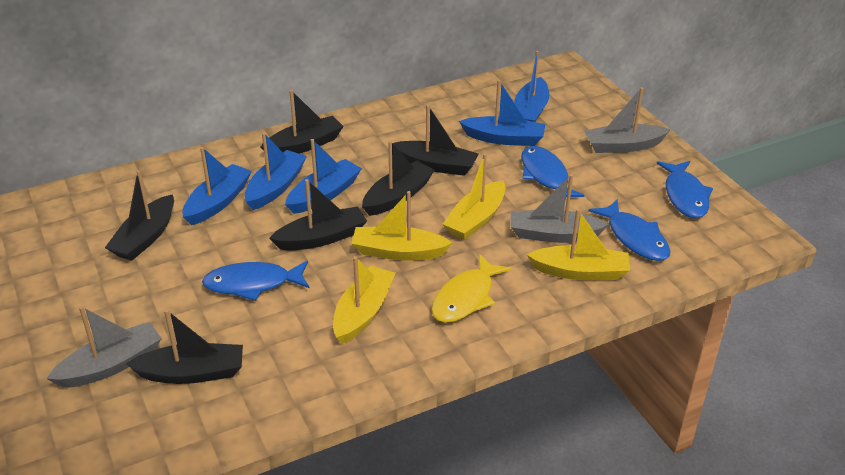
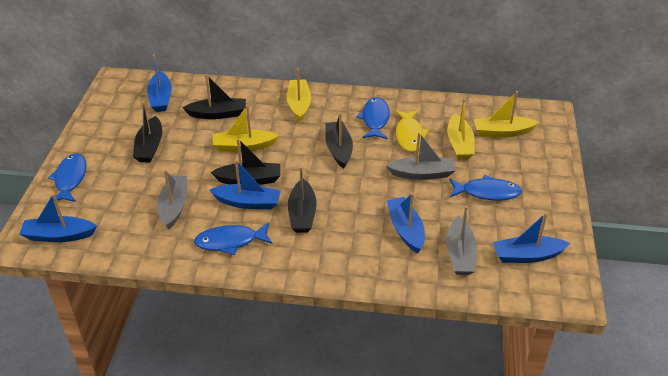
black boat: 6 -> 5

